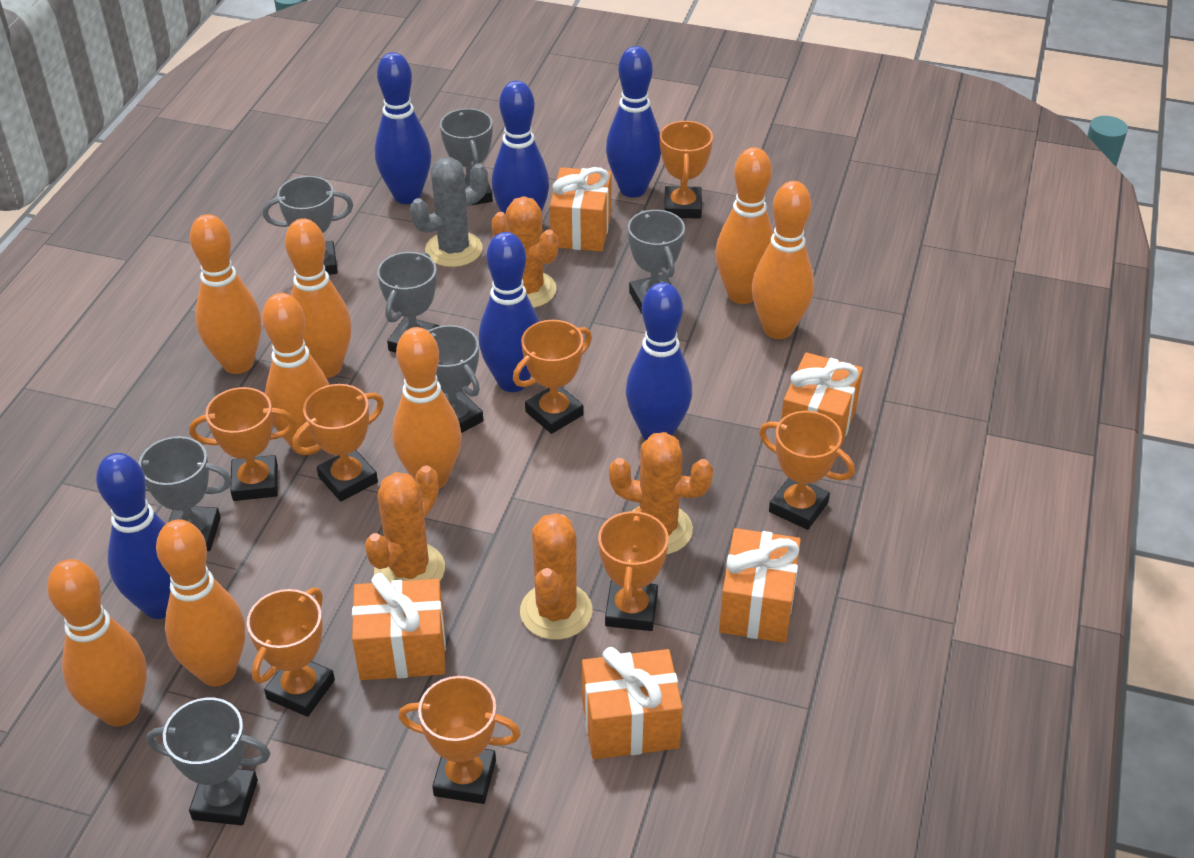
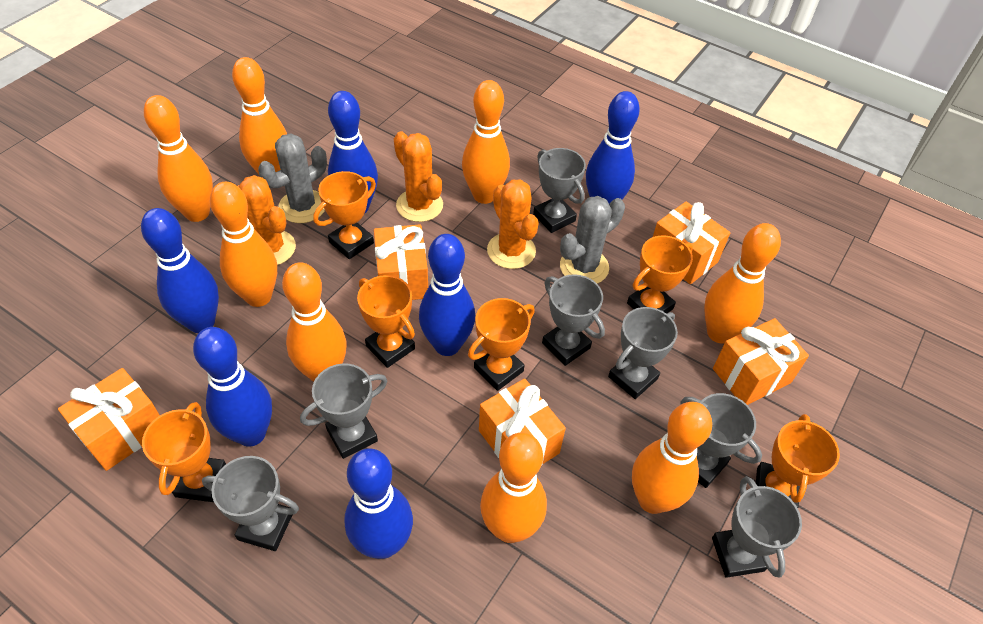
grey cactus: 1 -> 2
orange cactus: 4 -> 3
orange trophy: 8 -> 6

